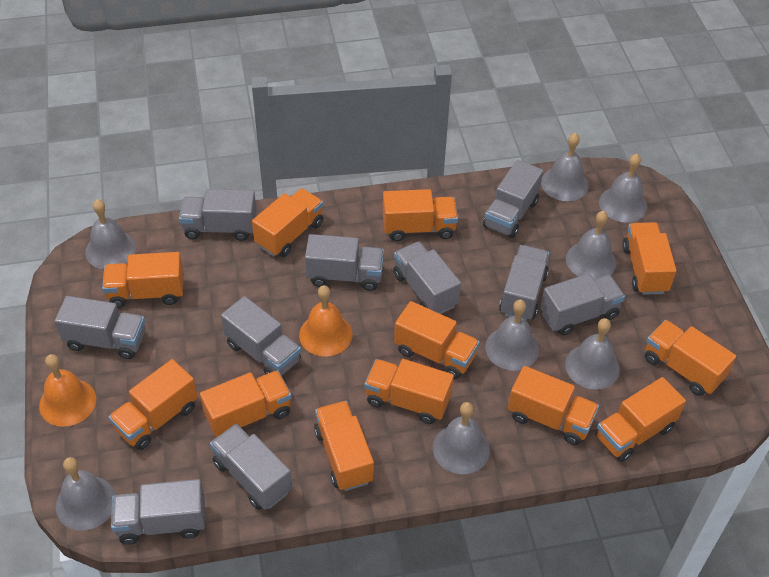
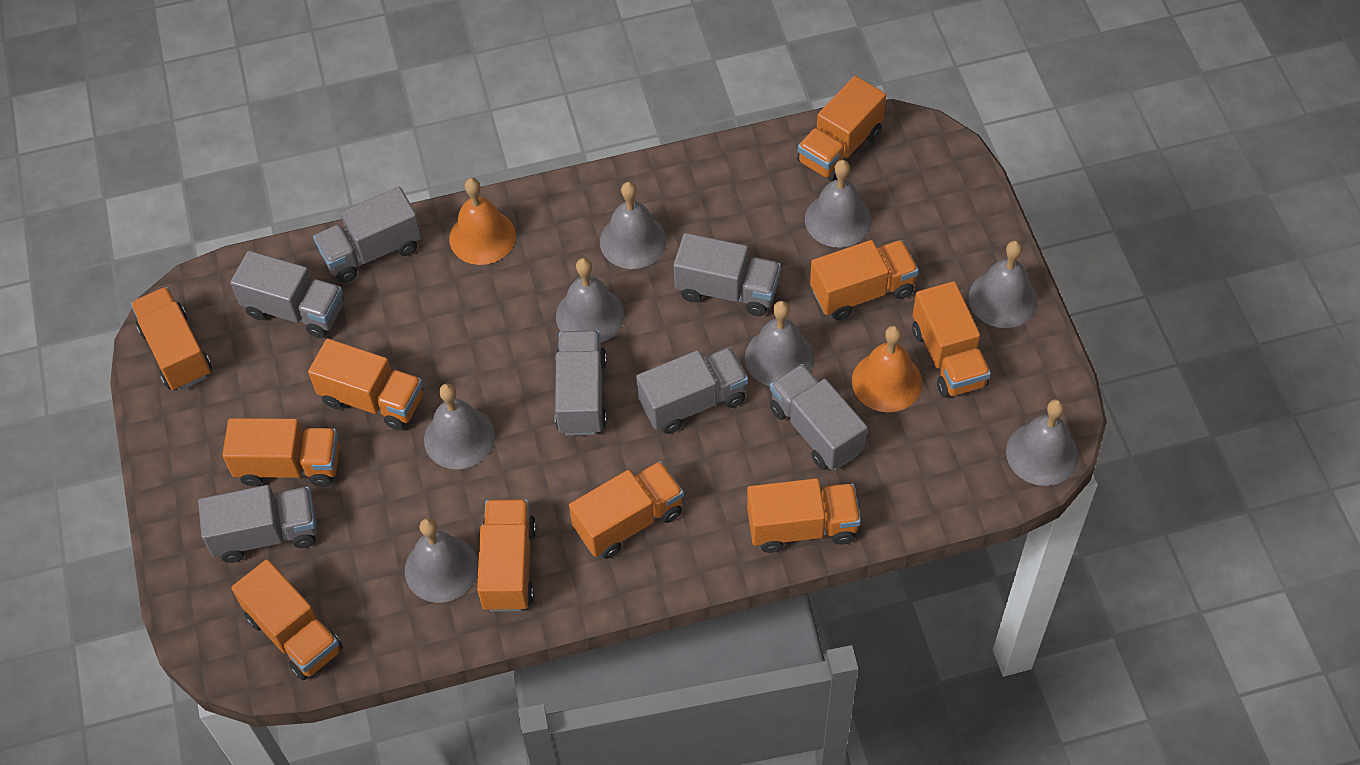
grey truck: 10 -> 7
orange truck: 12 -> 10

